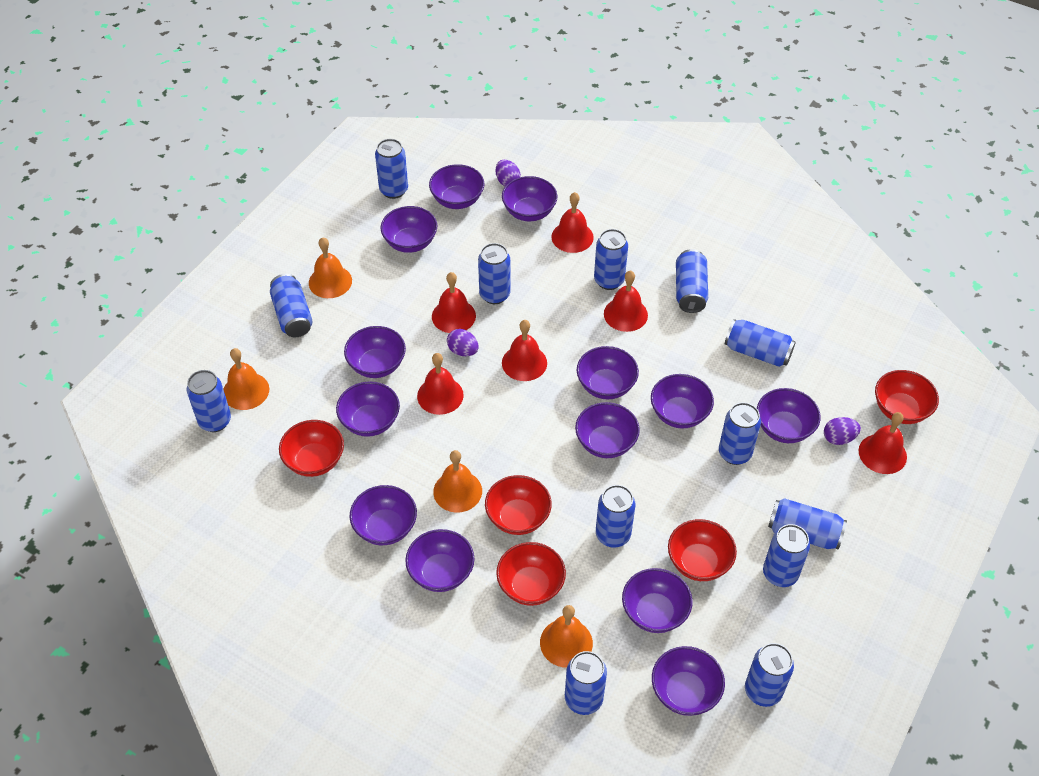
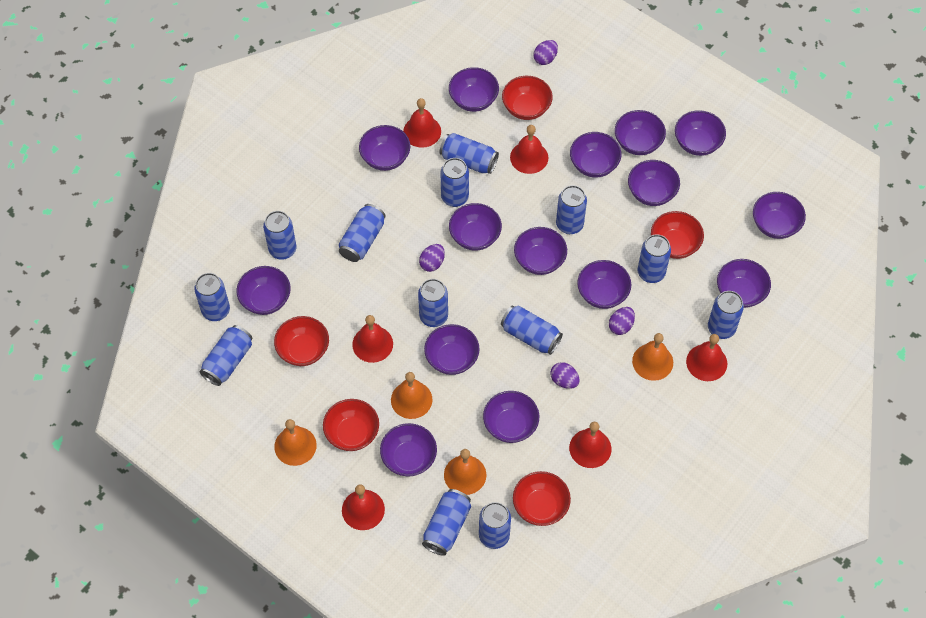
purple bowl: 13 -> 15
purple egg: 3 -> 4

